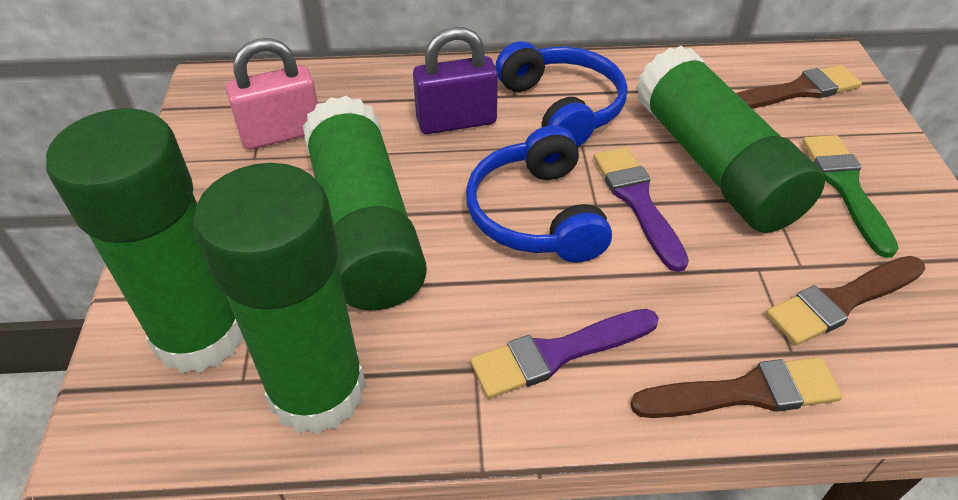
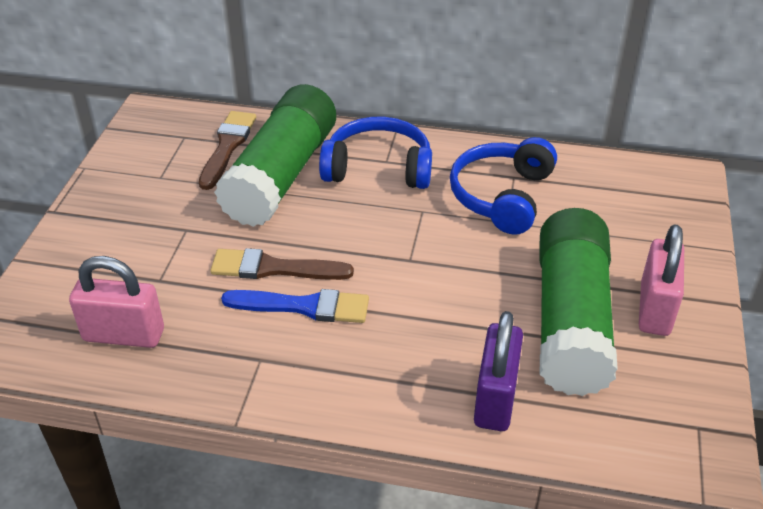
blue brush: 0 -> 1
brown brush: 3 -> 2
green brush: 1 -> 0
green glue stick: 4 -> 2
pink padlock: 1 -> 2
purple brush: 2 -> 0

